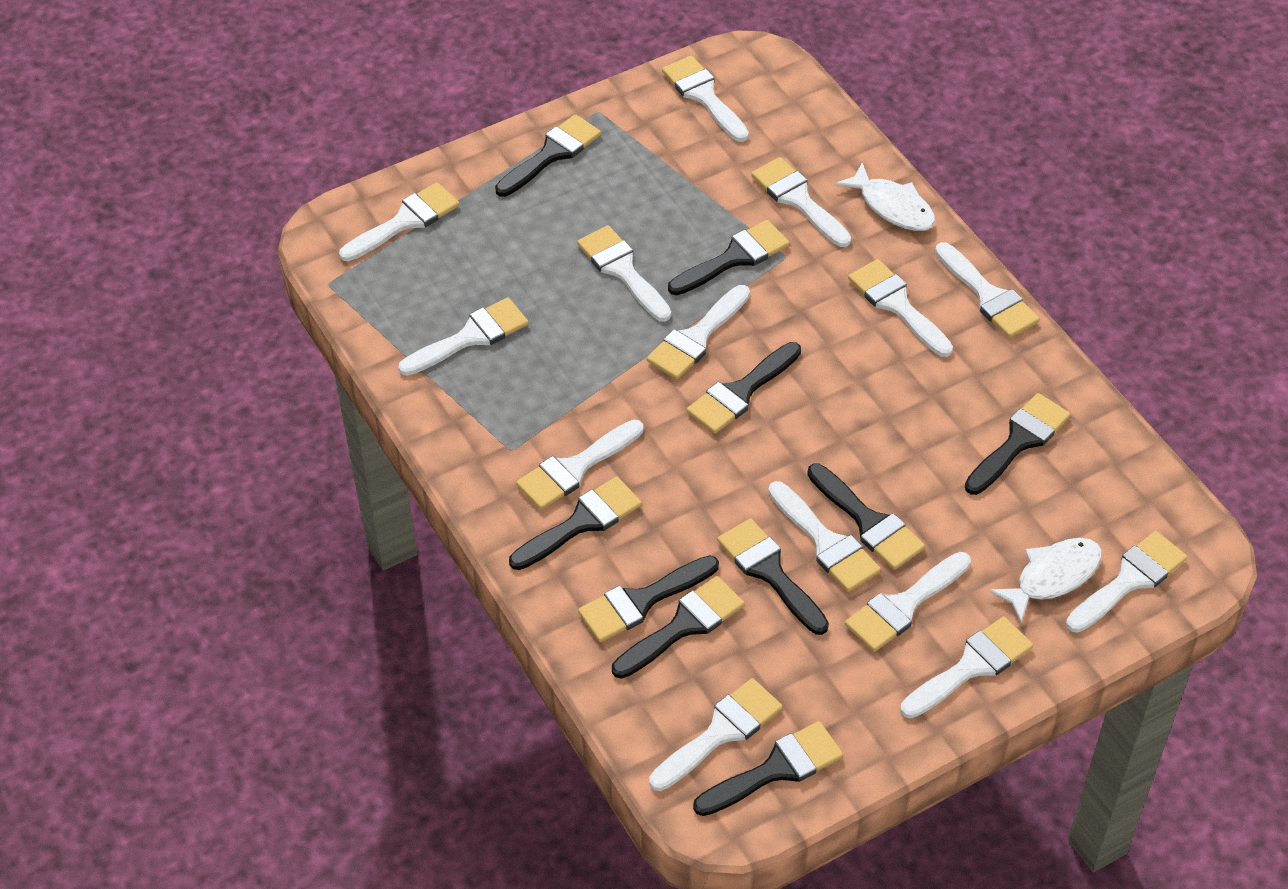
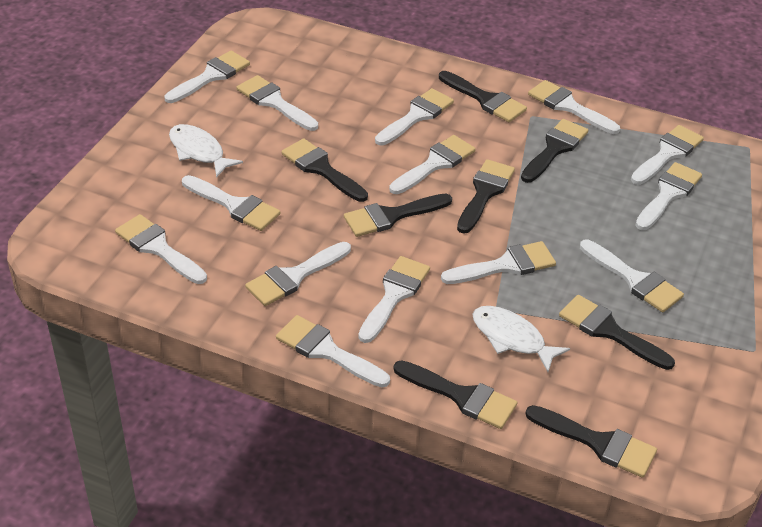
black brush: 10 -> 8

